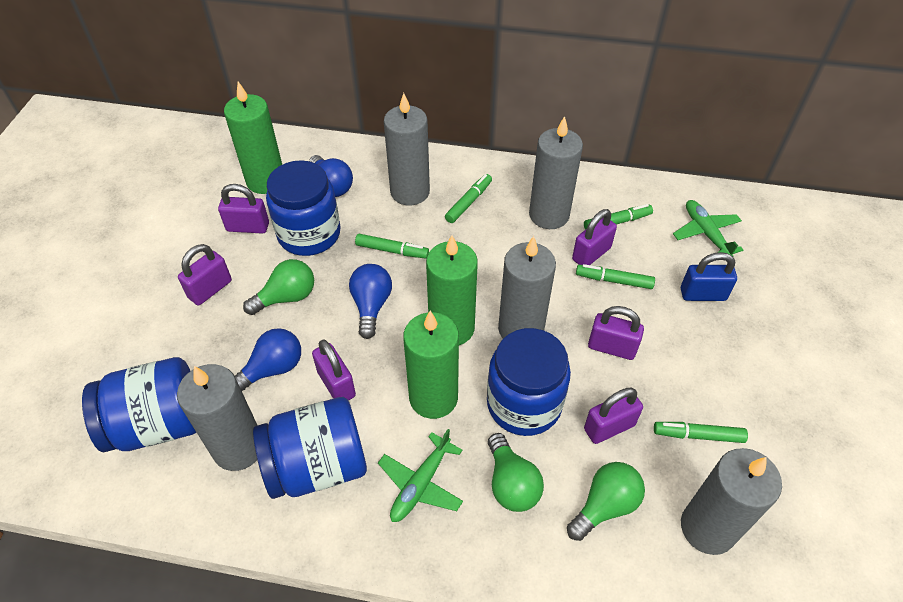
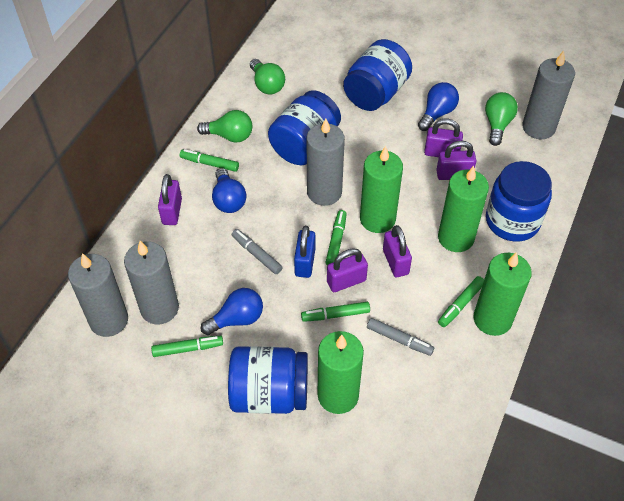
green candle: 3 -> 4
green plane: 2 -> 0
grey candle: 5 -> 4
grey marker: 0 -> 2
purple padlock: 6 -> 5

